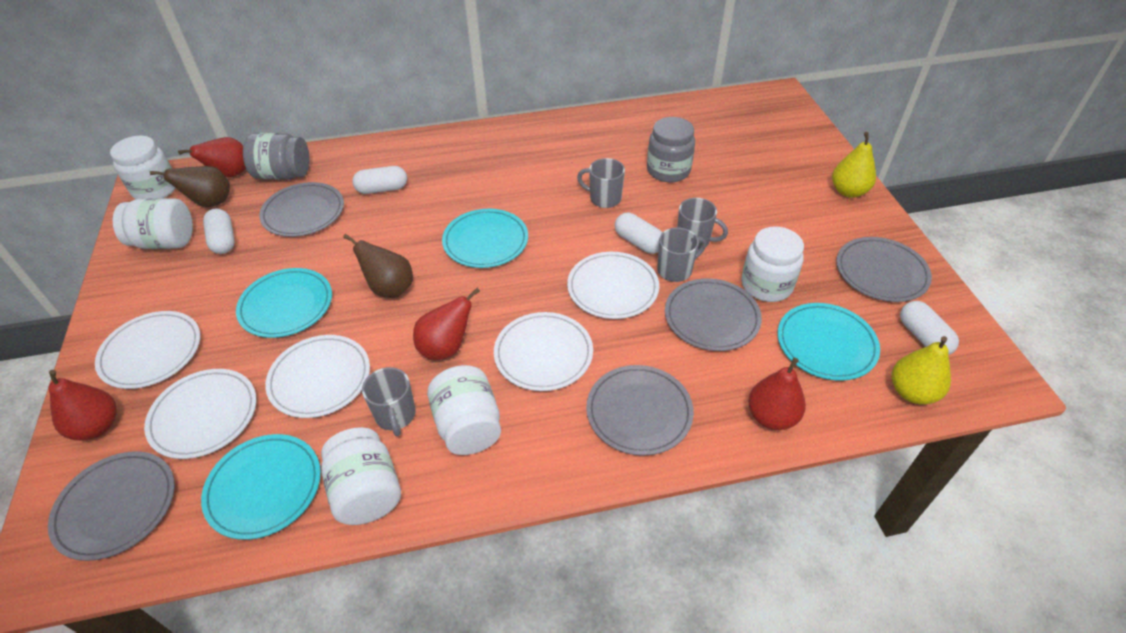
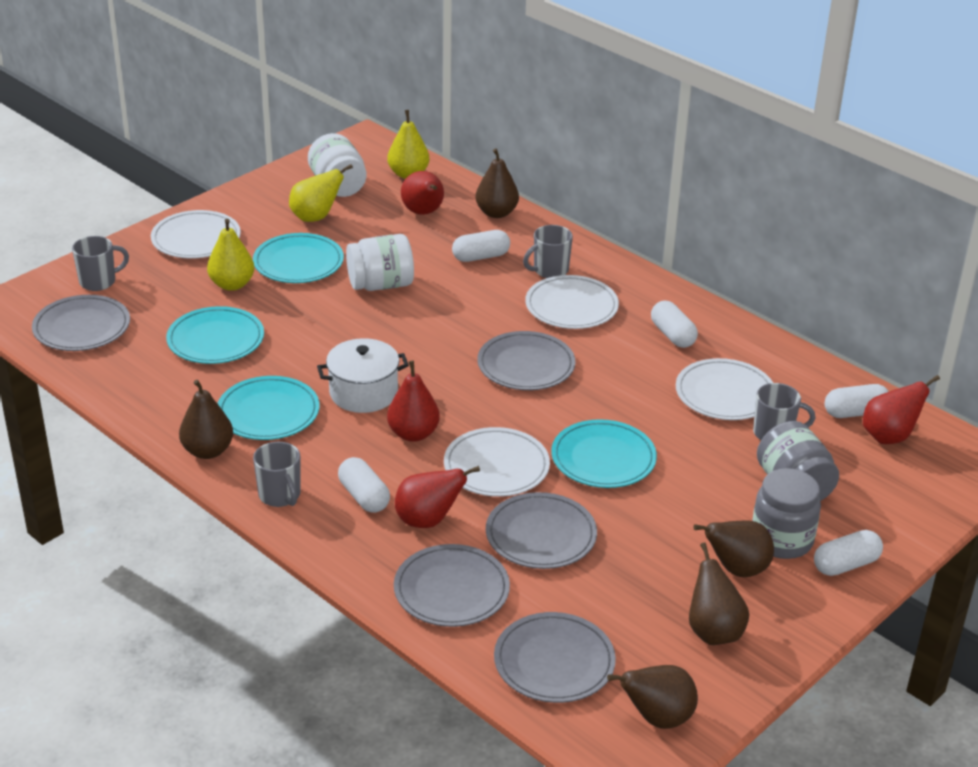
brown pear: 2 -> 5
white capsule: 4 -> 5
white jar: 5 -> 2
white plate: 5 -> 4
white pot: 0 -> 1
yellow pear: 2 -> 3

